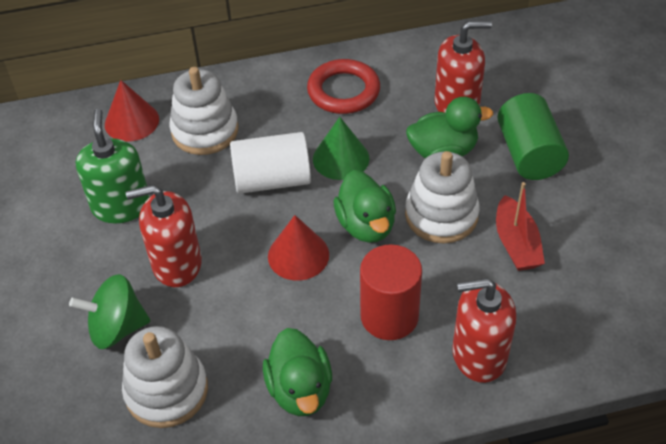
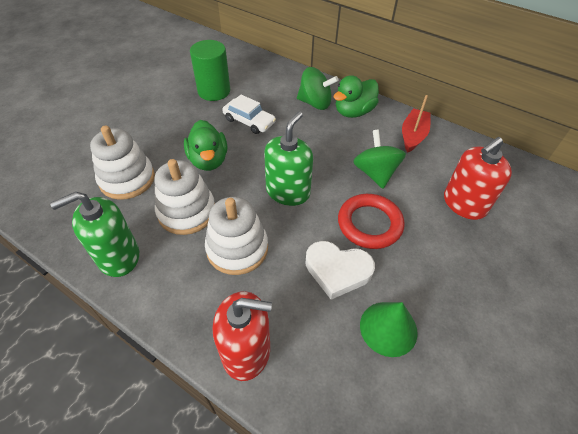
green duck: 3 -> 2
green soap dispenser: 1 -> 2
green spinning top: 1 -> 2
red cone: 2 -> 0
red cylinder: 1 -> 0
red soap dispenser: 3 -> 2
white car: 0 -> 1
white cylinder: 1 -> 0
white heart: 0 -> 1

